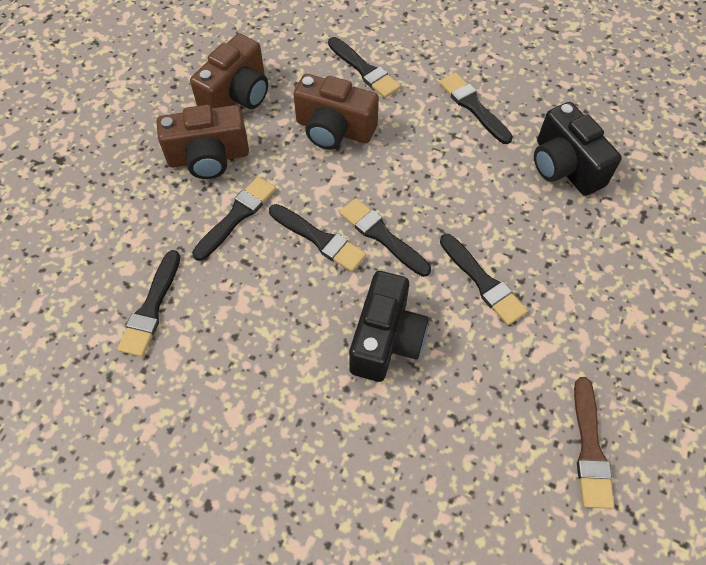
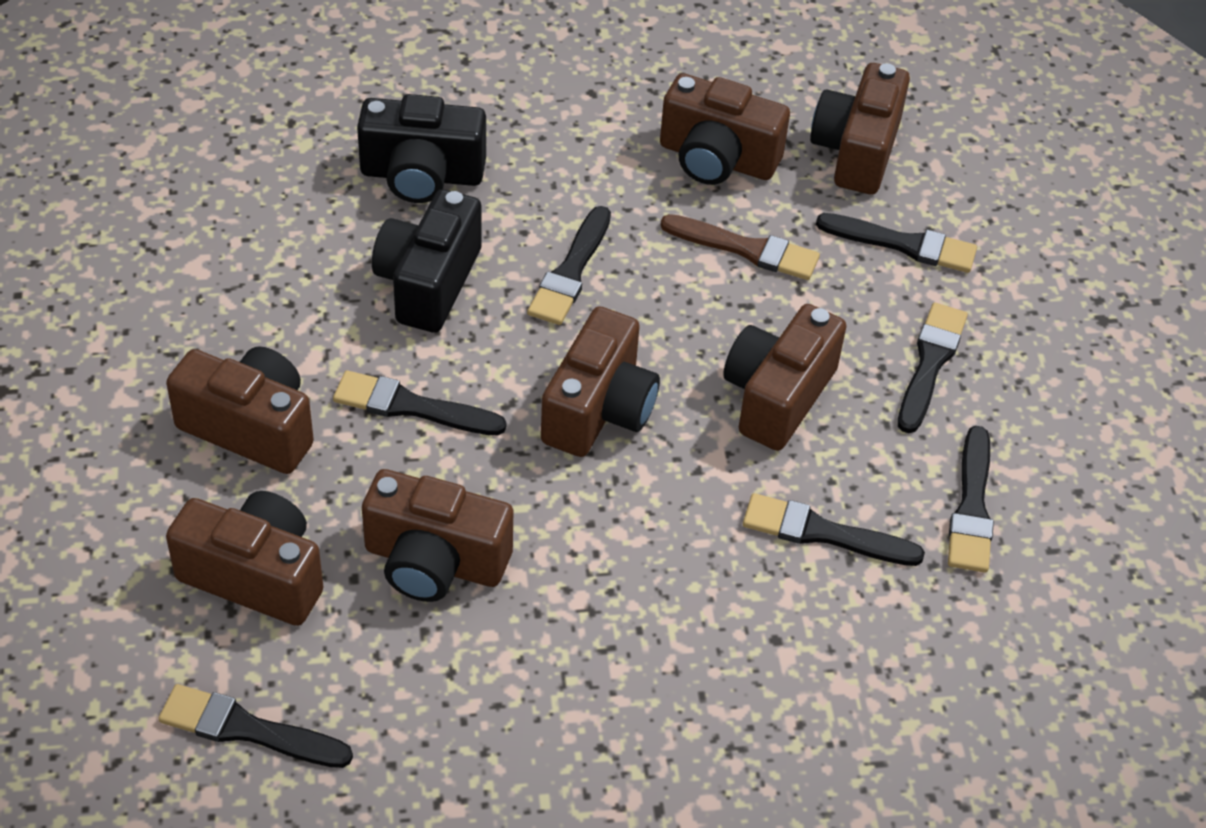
brown camera: 3 -> 7

